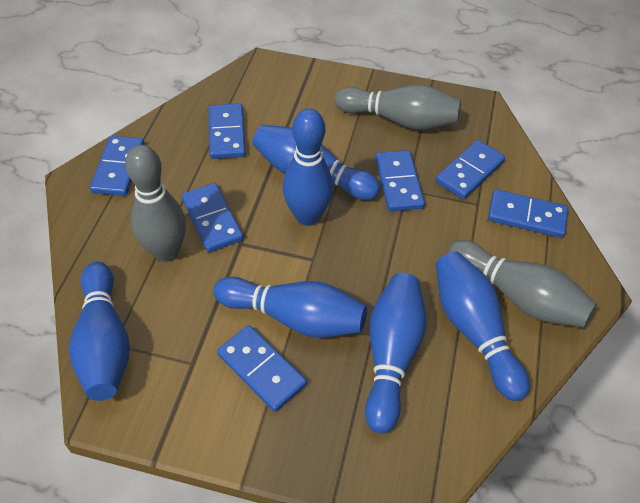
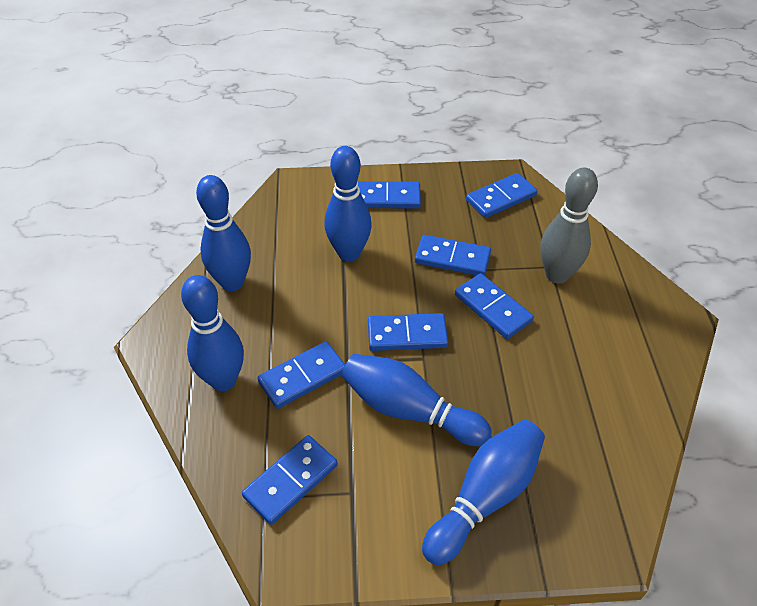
blue bowling pin: 6 -> 5
grey bowling pin: 3 -> 1

